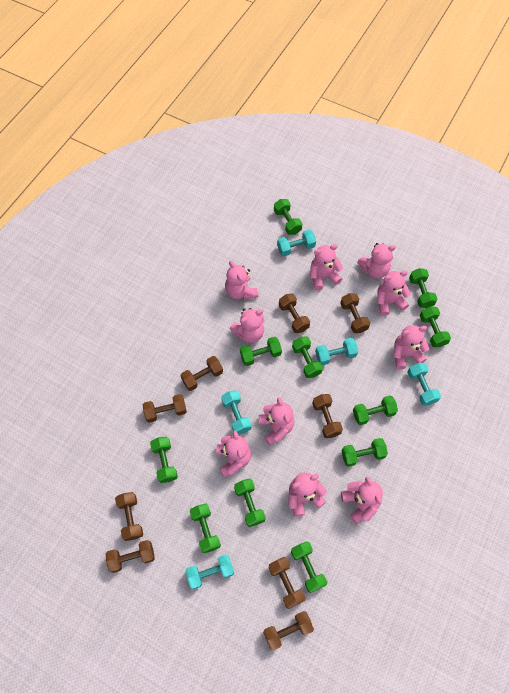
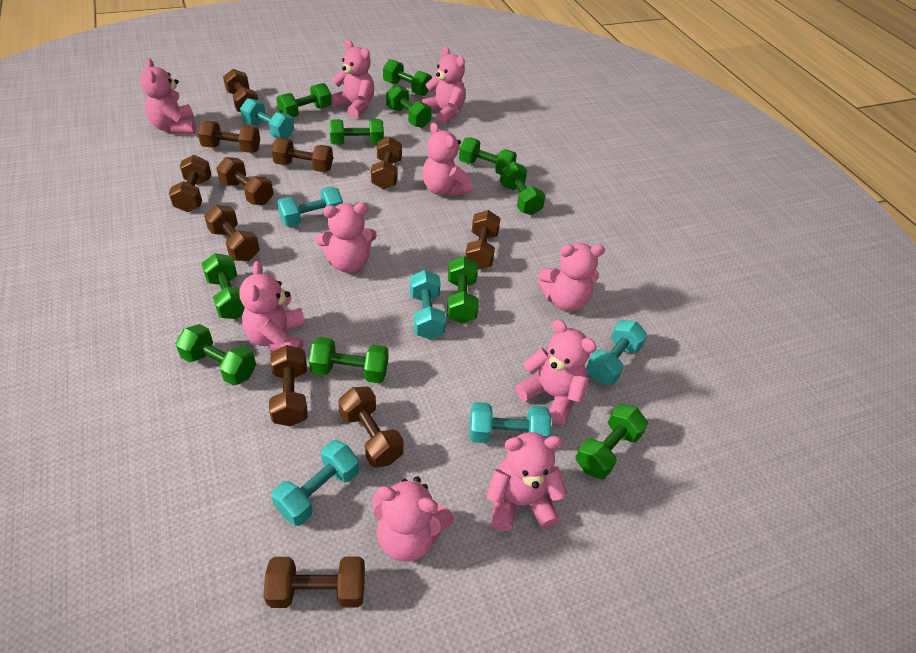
brown dumbbell: 9 -> 11
turquoise dumbbell: 5 -> 6

